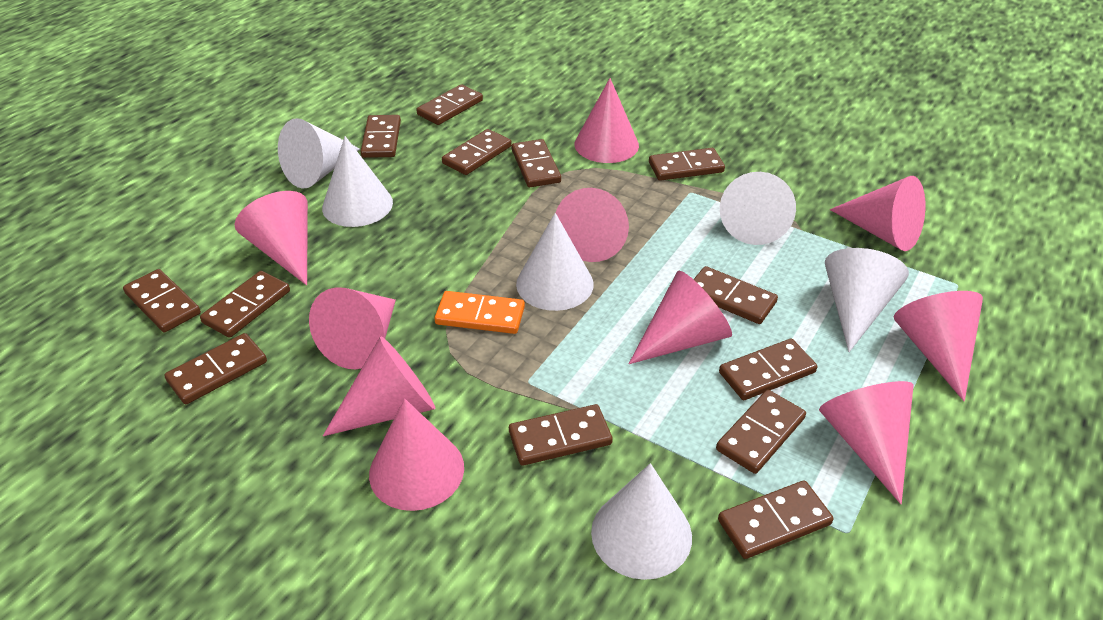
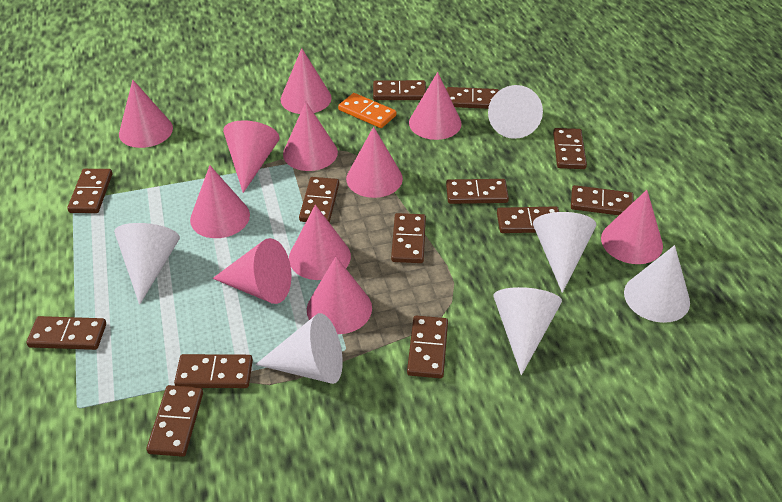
pink cone: 10 -> 11

